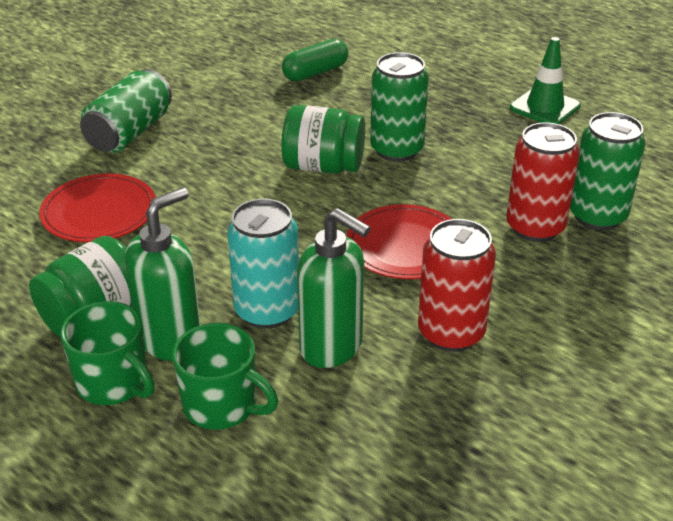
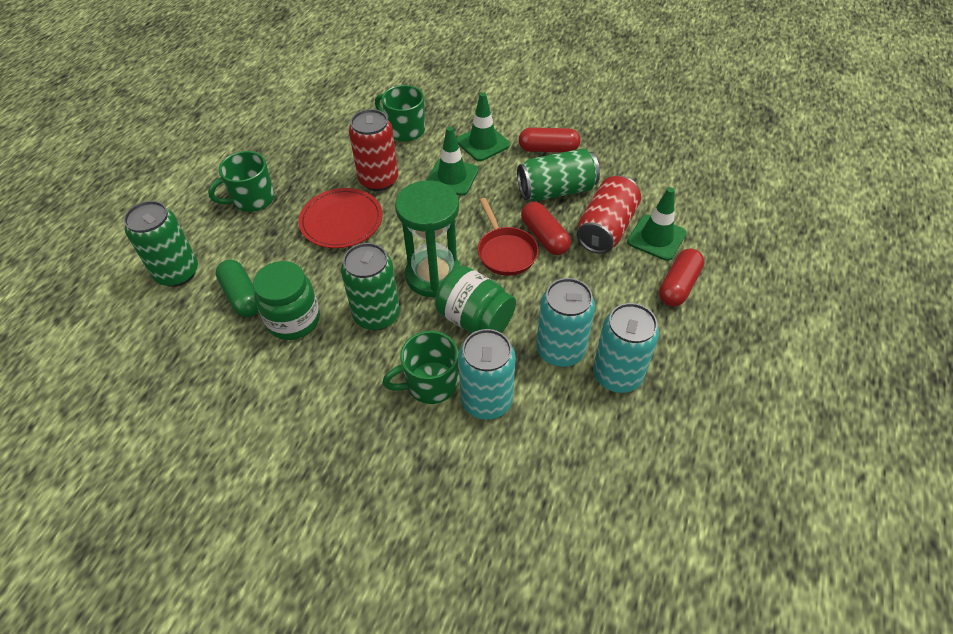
green hourglass: 0 -> 1
green mug: 2 -> 3
green soap dispenser: 2 -> 0
green traffic cone: 1 -> 3
red capsule: 0 -> 3
red pan: 0 -> 1
red plate: 2 -> 1
turquoise can: 1 -> 3

